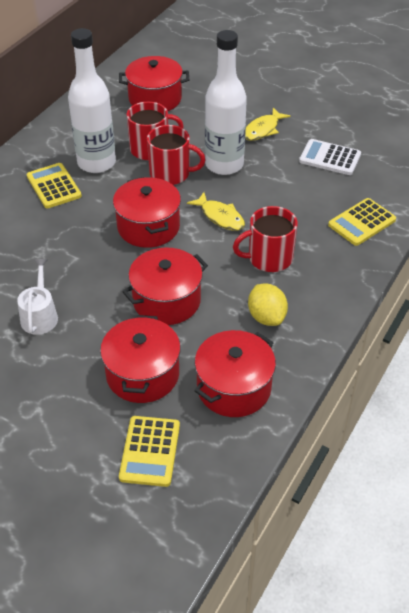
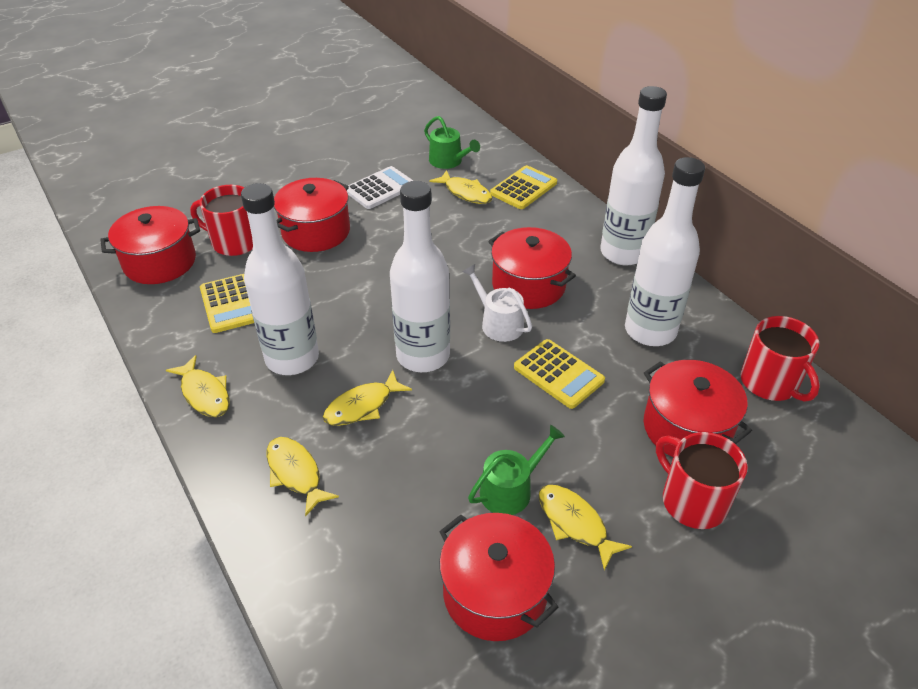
green watering can: 0 -> 2
white bottle: 2 -> 4
yellow fish: 2 -> 5
yellow lemon: 1 -> 0

